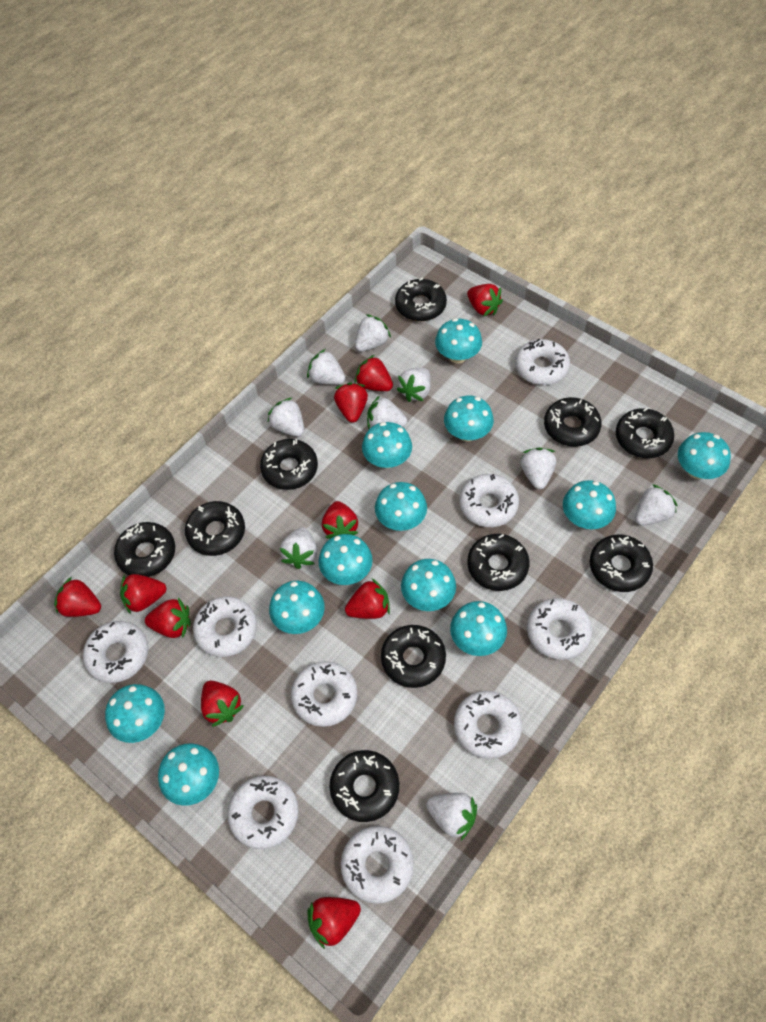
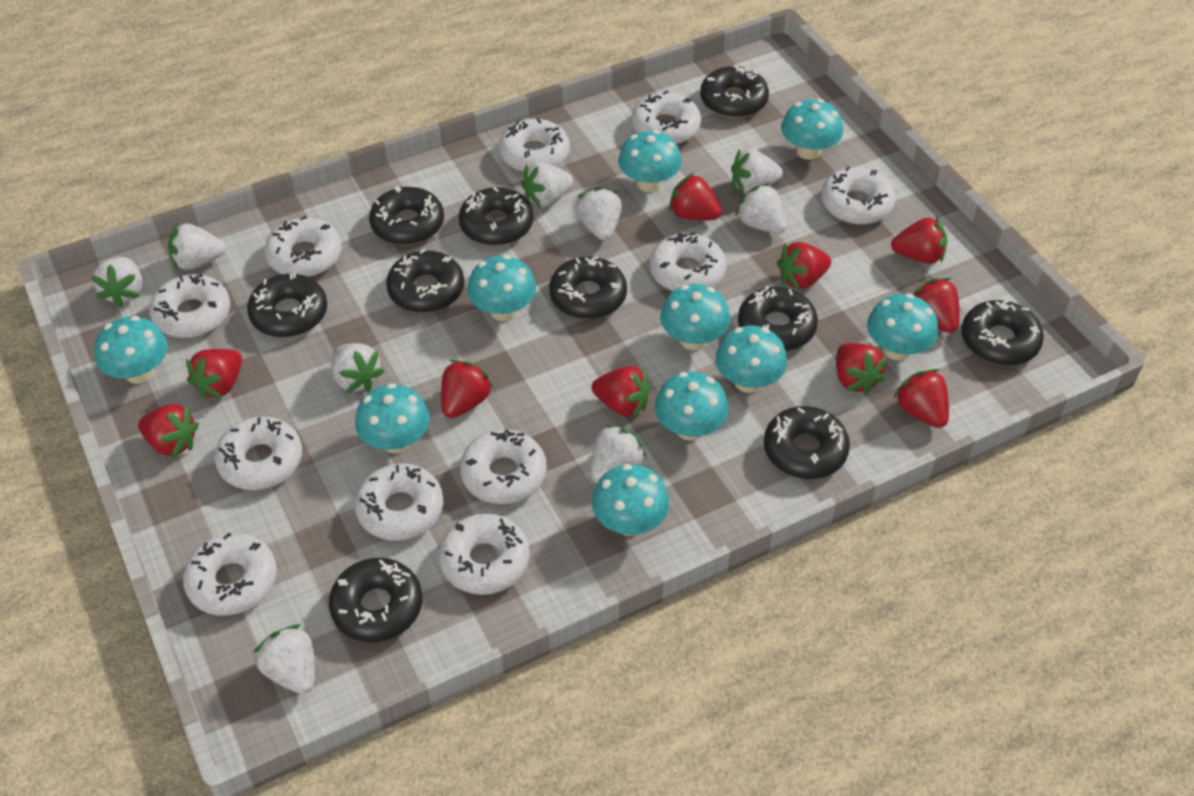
turquoise mushroom: 12 -> 10
white donut: 9 -> 11

